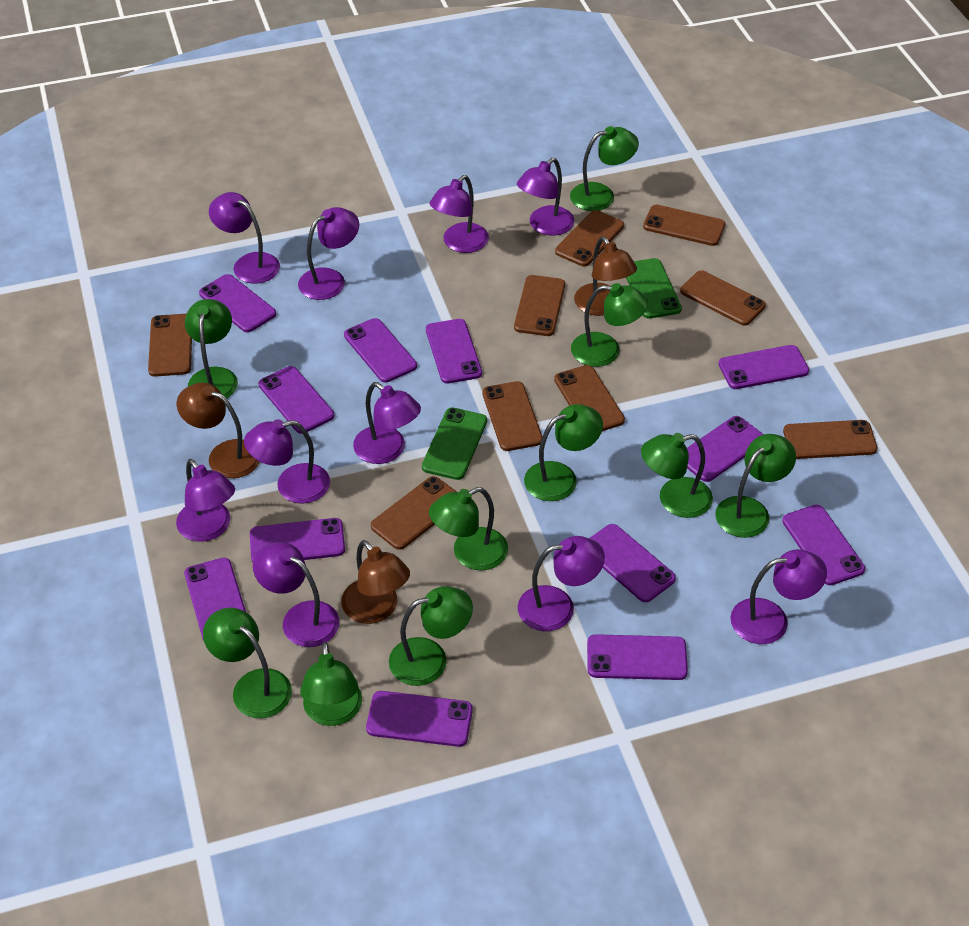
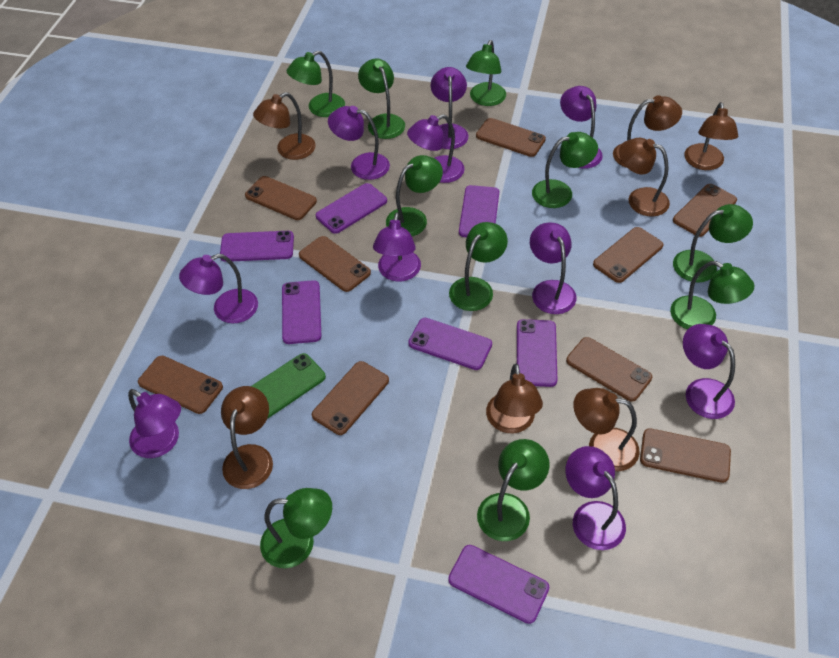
brown lamp: 3 -> 7
green phone: 2 -> 1
purple phone: 12 -> 7

